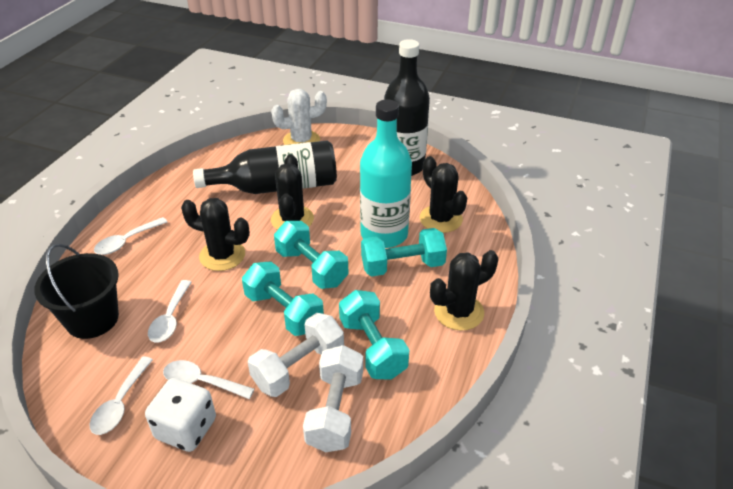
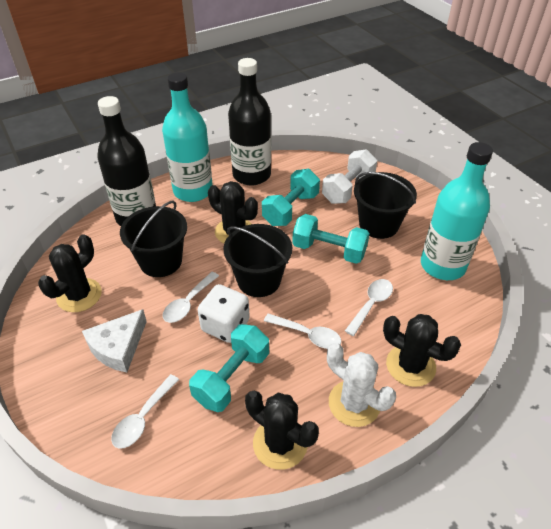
black bucket: 1 -> 3
turquoise bottle: 1 -> 2
turquoise dumbbell: 4 -> 3
white cheese: 0 -> 1
white dumbbell: 2 -> 1

